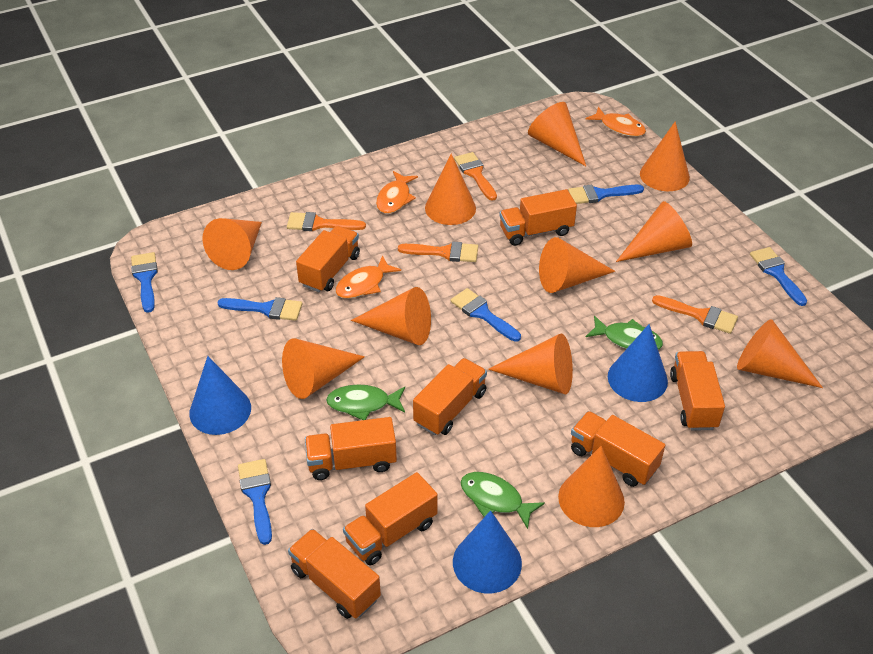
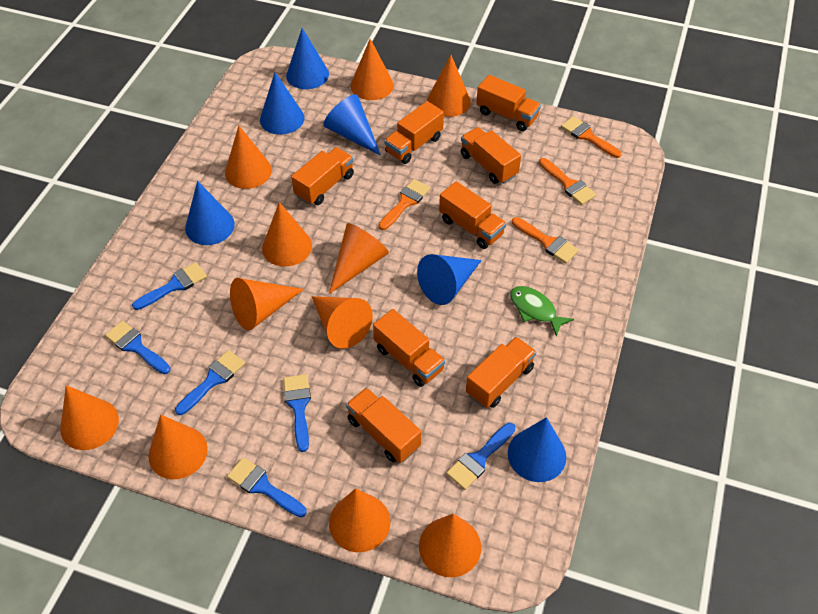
blue cone: 3 -> 6
green fish: 3 -> 1
orange fish: 3 -> 0

